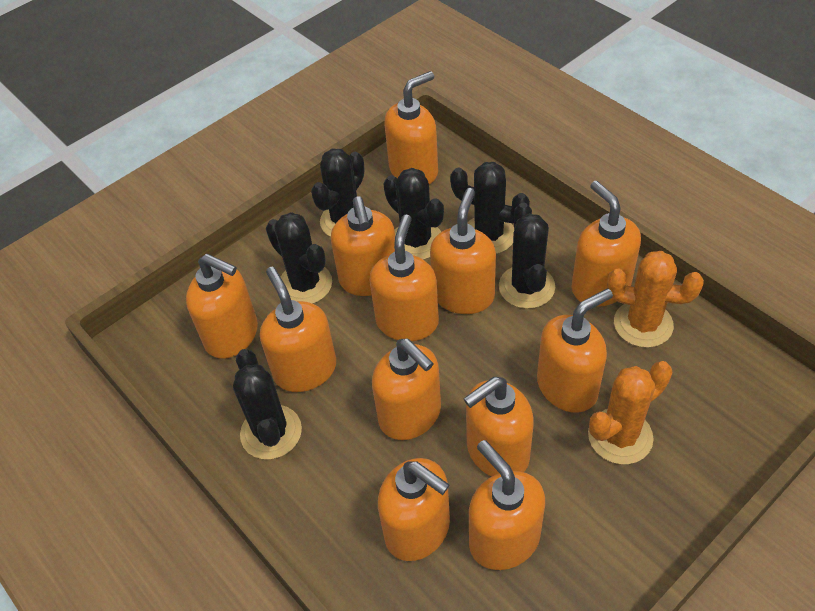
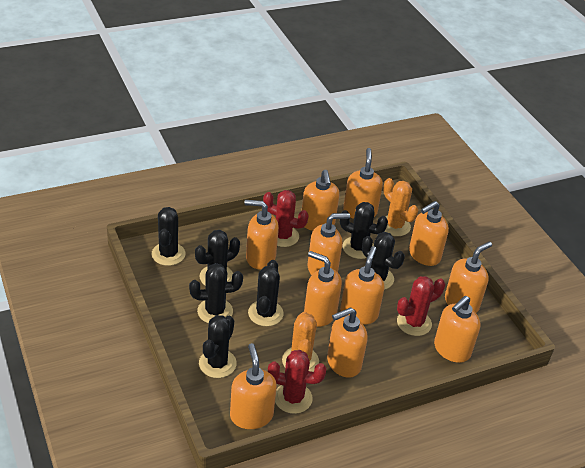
black cactus: 6 -> 7
orange soap dispenser: 12 -> 11
red cactus: 0 -> 3

